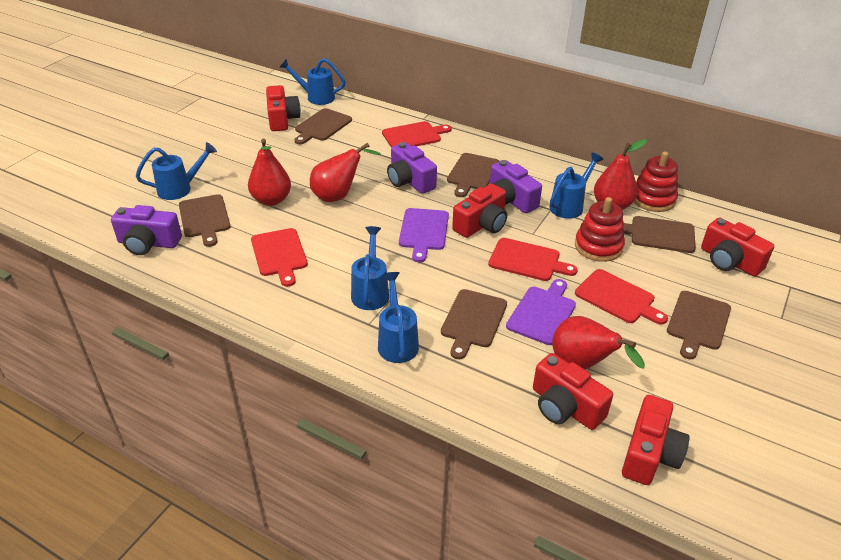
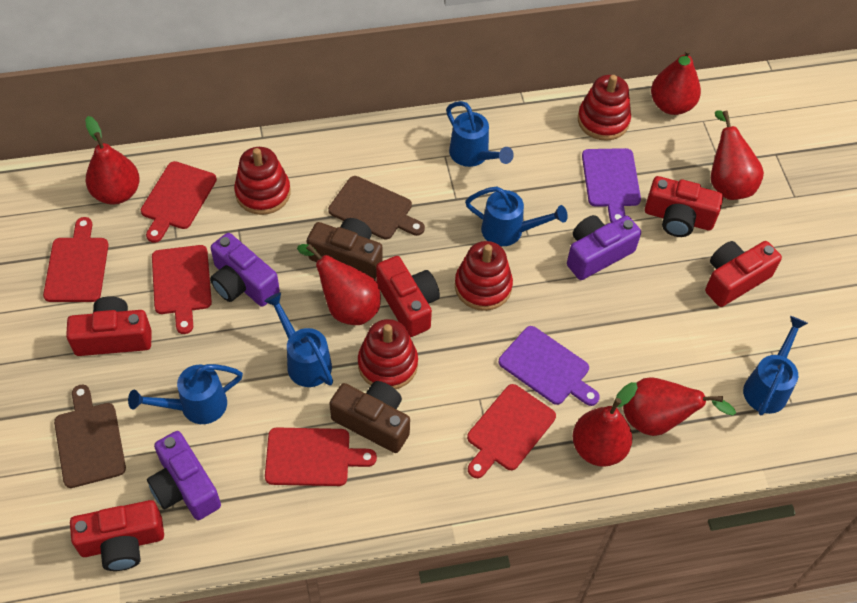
brown camera: 0 -> 2
brown cutting board: 6 -> 2
red cutting board: 4 -> 5
red pear: 4 -> 6
red stacking toy: 2 -> 4

